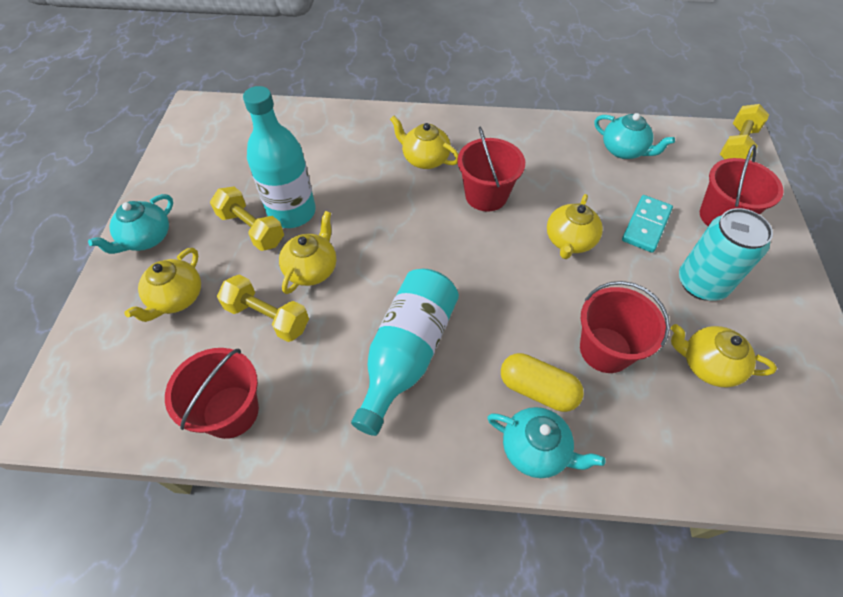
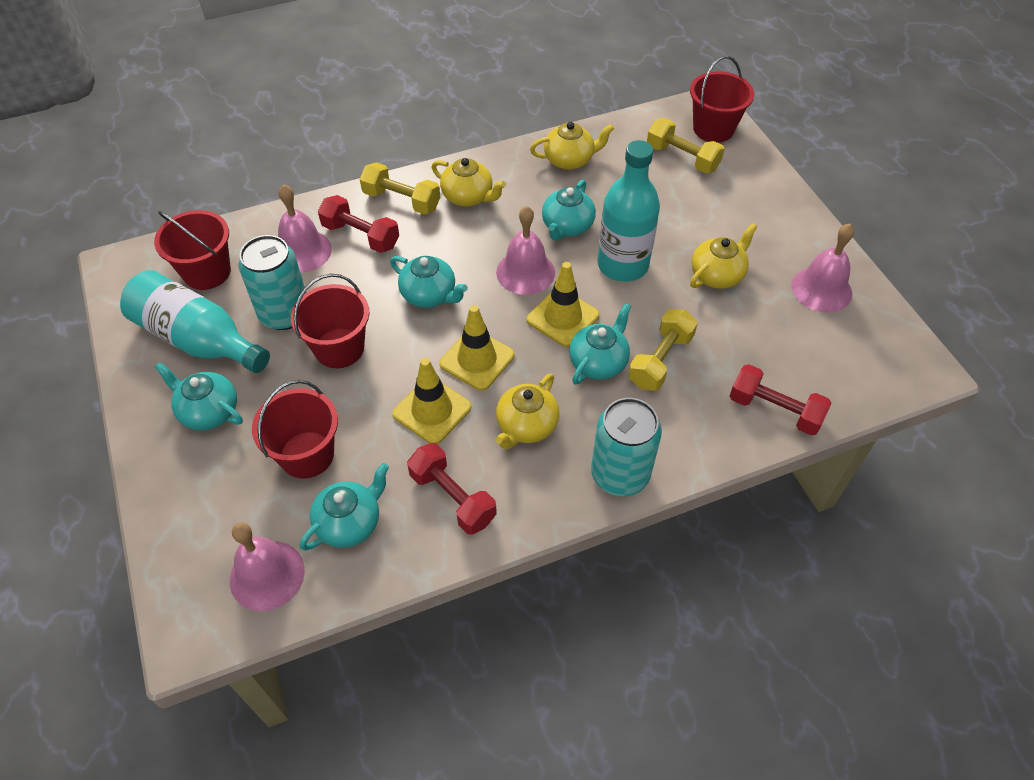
pink bell: 0 -> 4
red dumbbell: 0 -> 3
turquoise can: 1 -> 2
turquoise domino: 1 -> 0
turquoise teapot: 3 -> 5
yellow capsule: 1 -> 0
yellow teapot: 5 -> 4
yellow traffic cone: 0 -> 3

